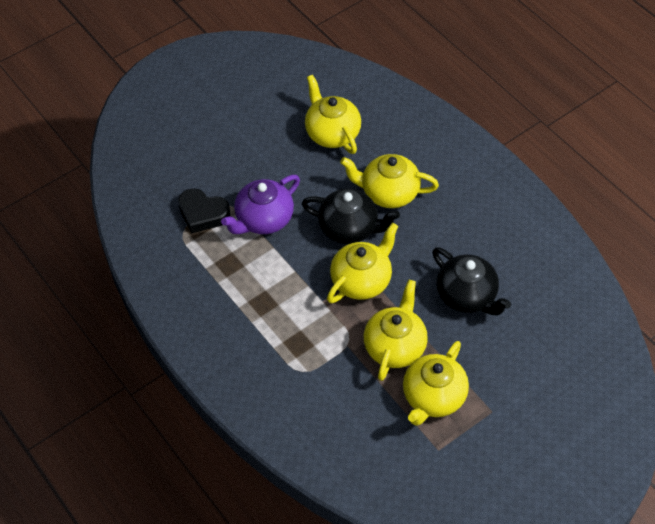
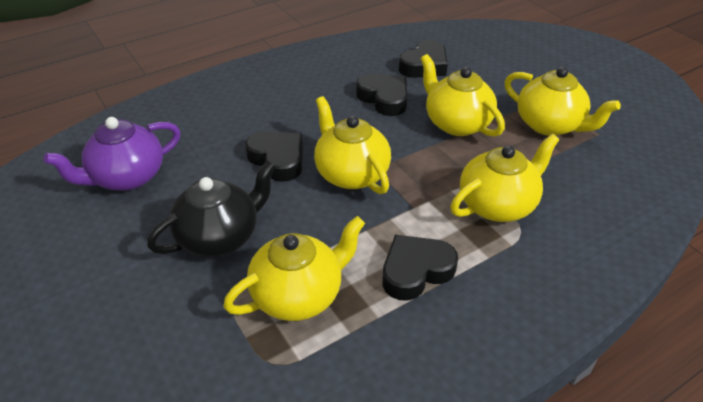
black heart: 1 -> 4
black teapot: 2 -> 1

